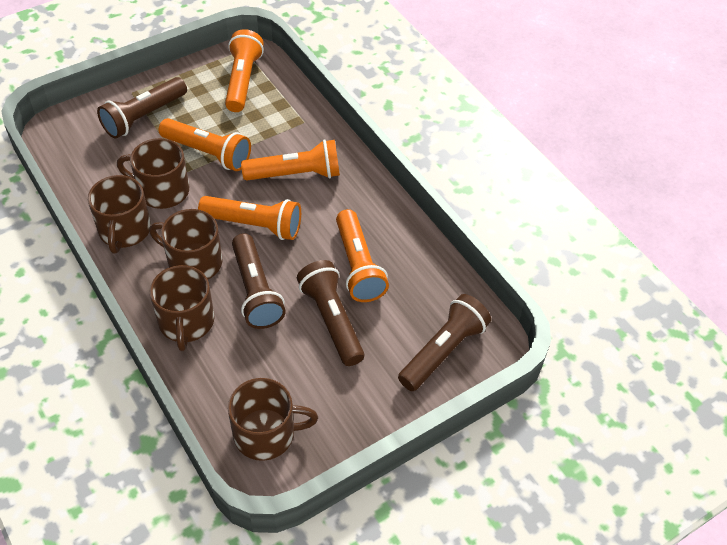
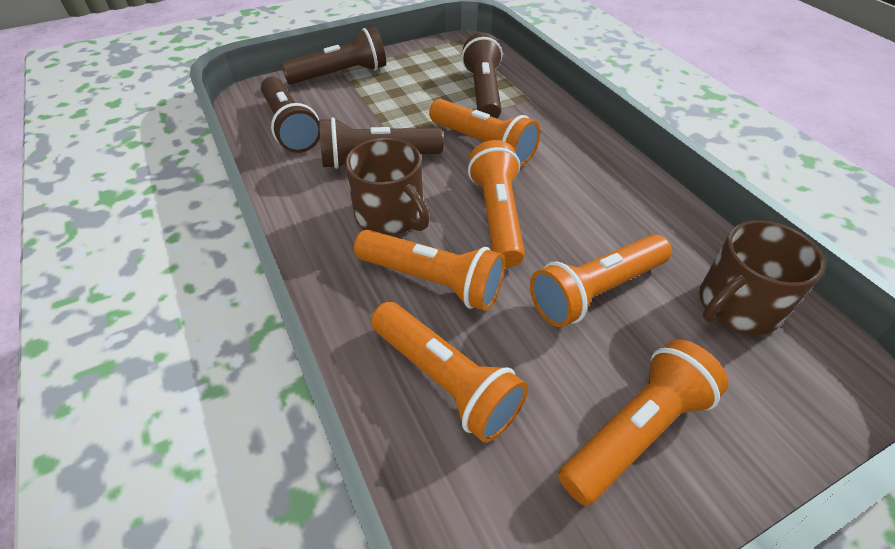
brown mug: 5 -> 2
orange flashlight: 5 -> 6

